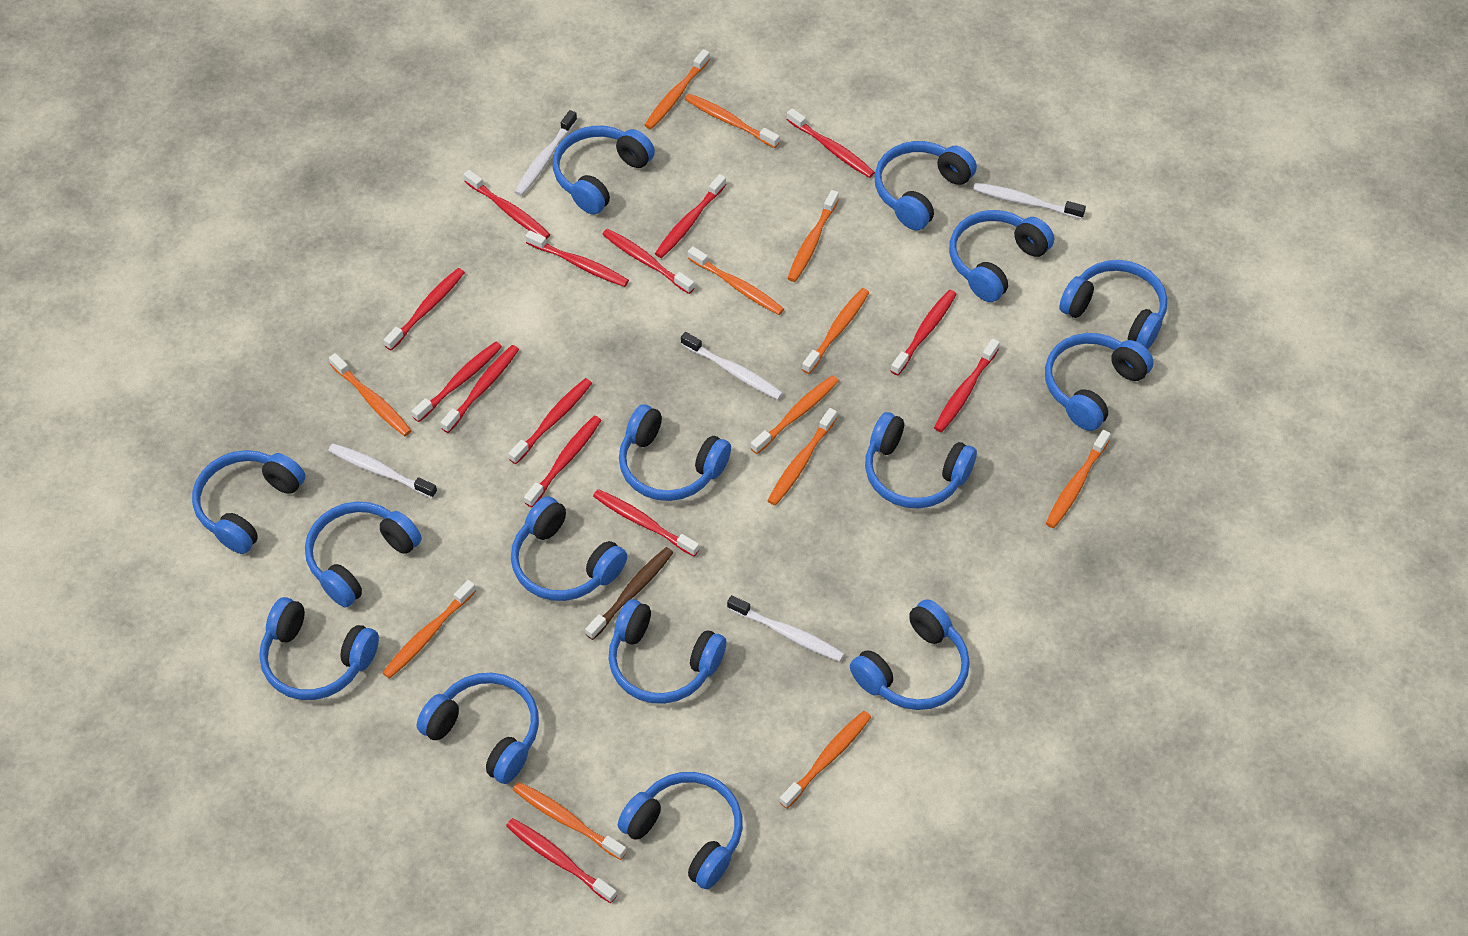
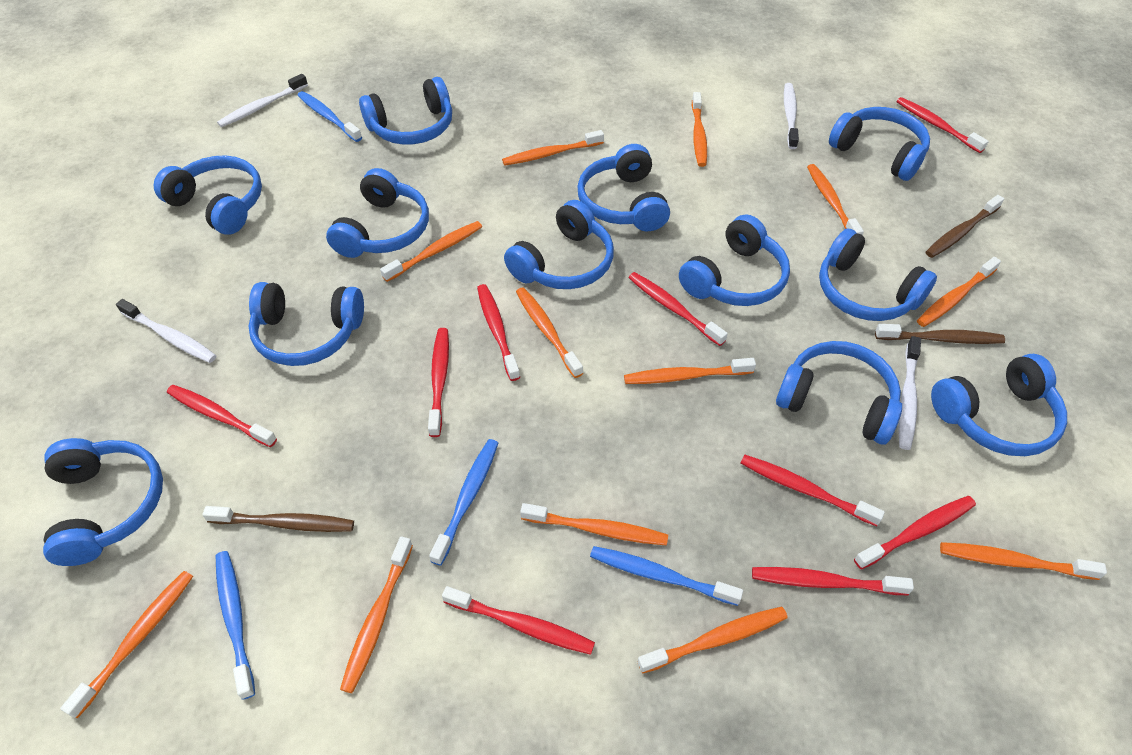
blue headphones: 15 -> 12
blue toothbrush: 0 -> 4
brown toothbrush: 1 -> 3
red toothbrush: 14 -> 9
white toothbrush: 5 -> 4

